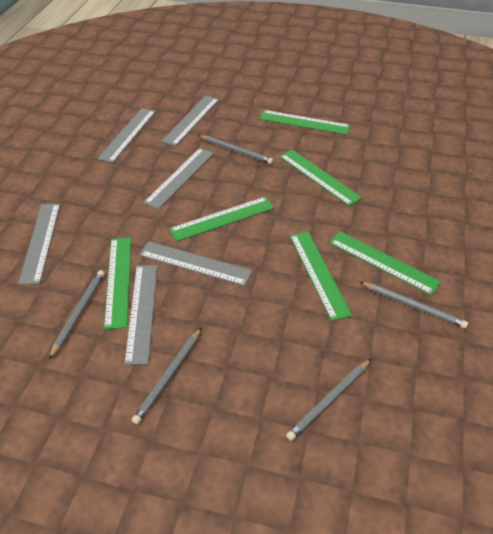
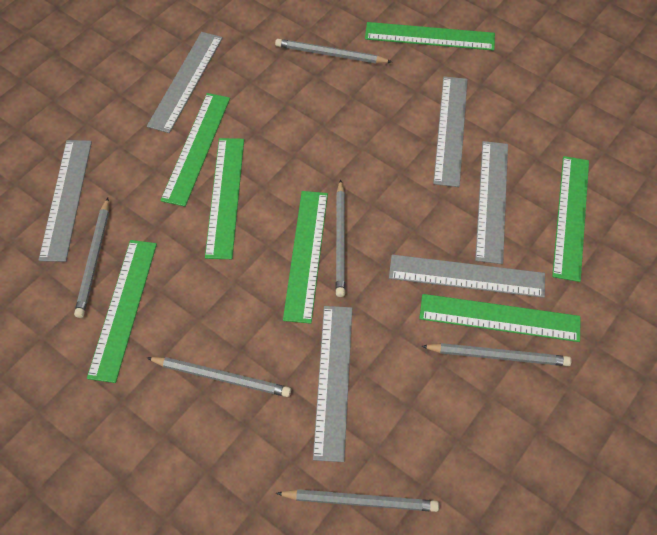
green ruler: 6 -> 7
grey pencil: 5 -> 6

